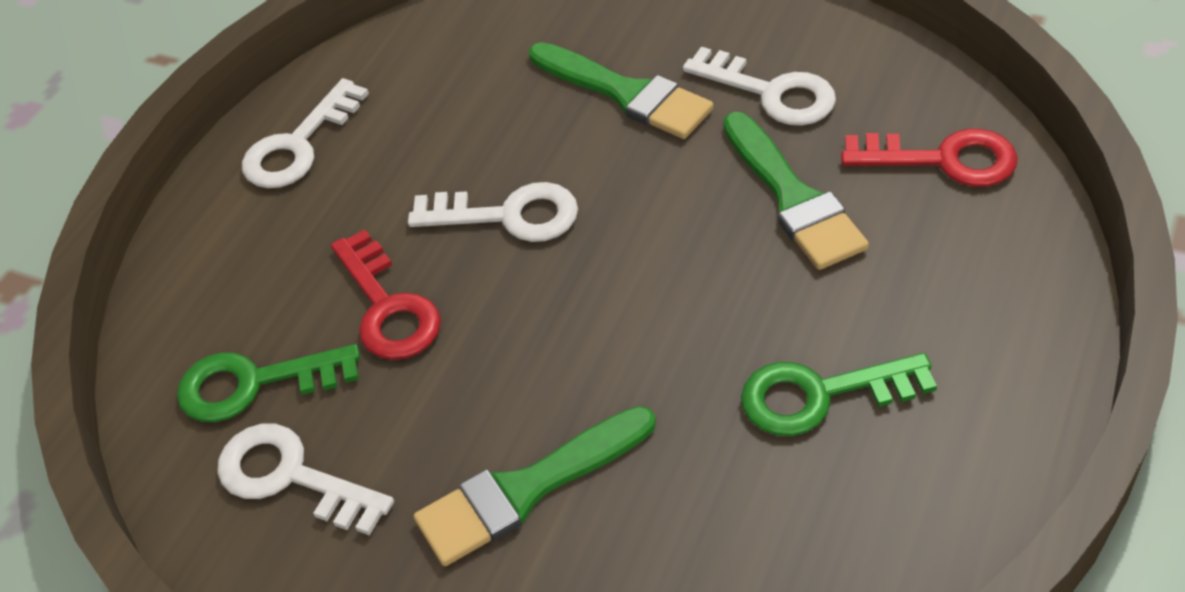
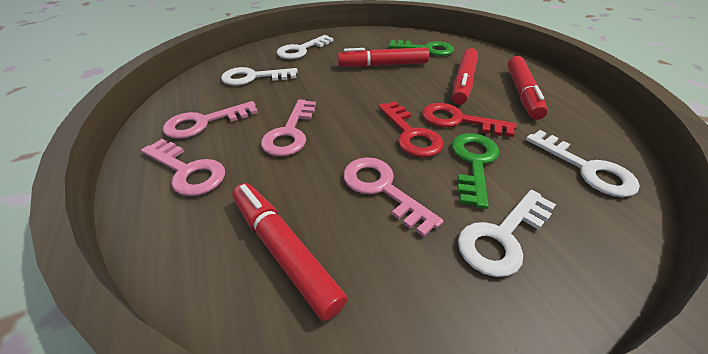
green brush: 3 -> 0
pink key: 0 -> 4
red marker: 0 -> 4

